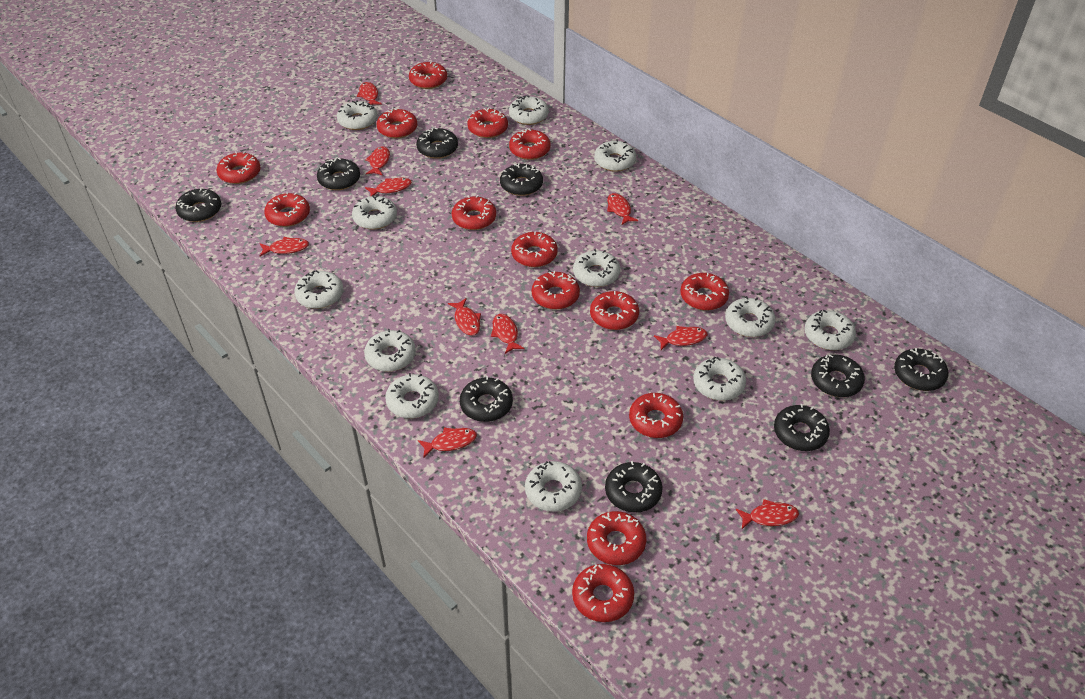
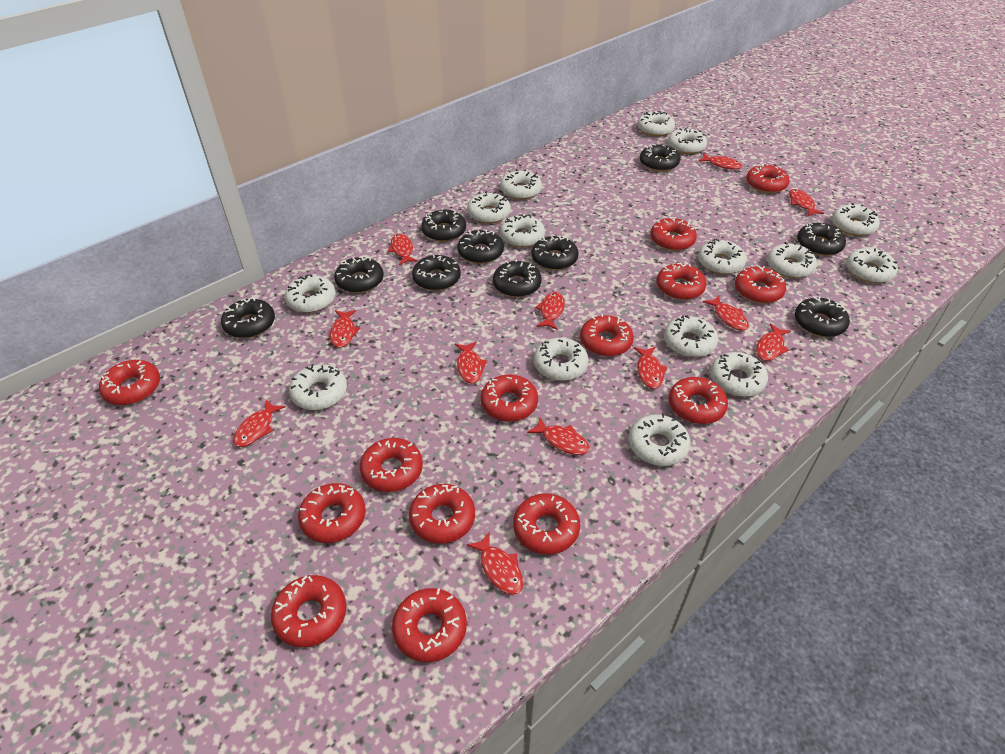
black donut: 9 -> 10
red fish: 10 -> 12
white donut: 12 -> 15

